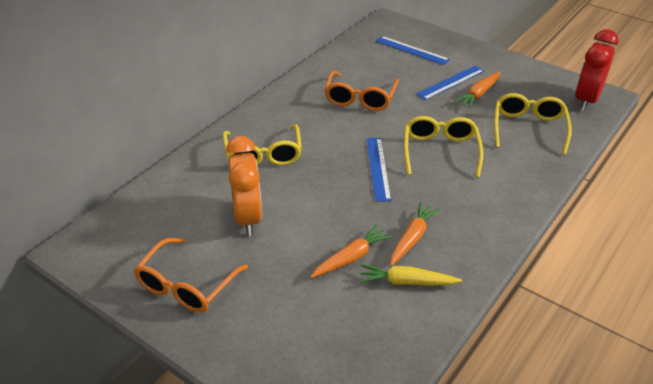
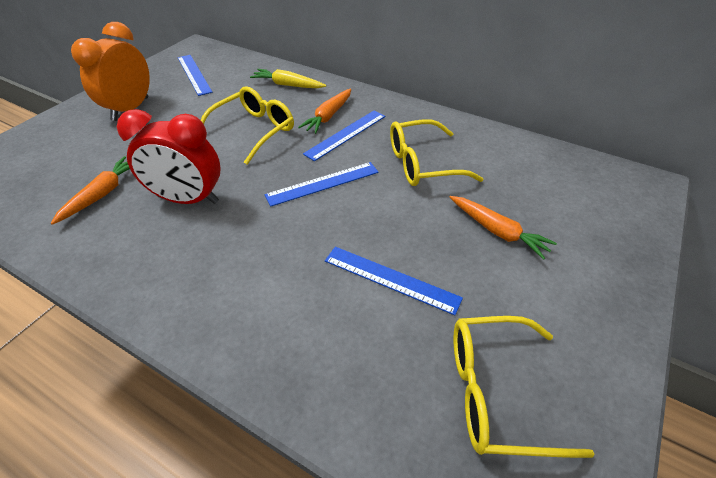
blue ruler: 3 -> 4
orange glasses: 2 -> 0

